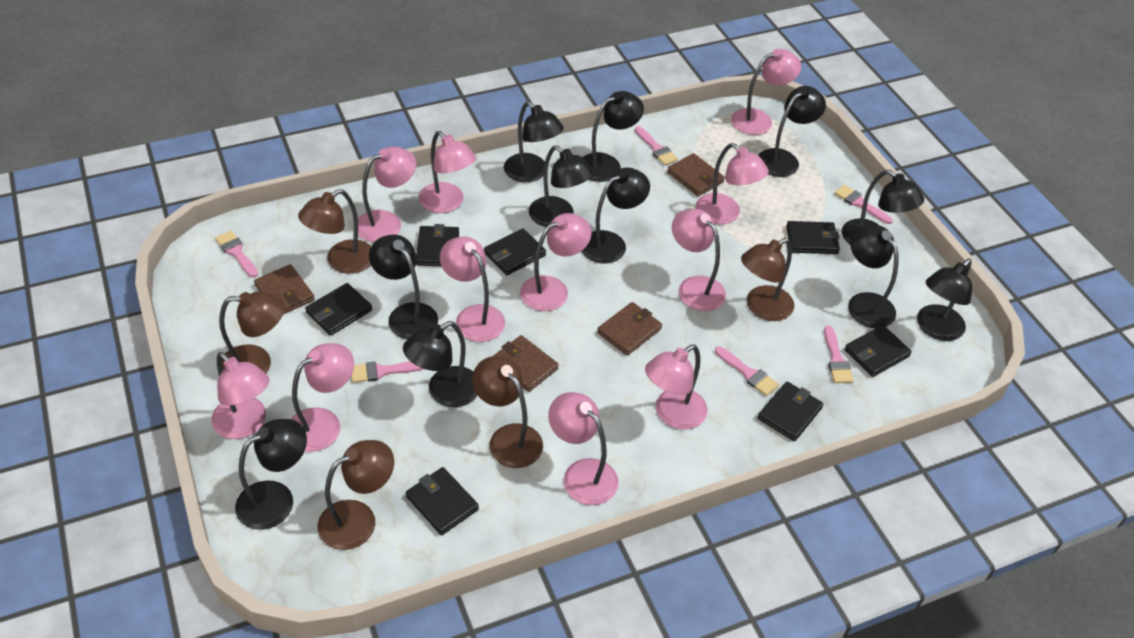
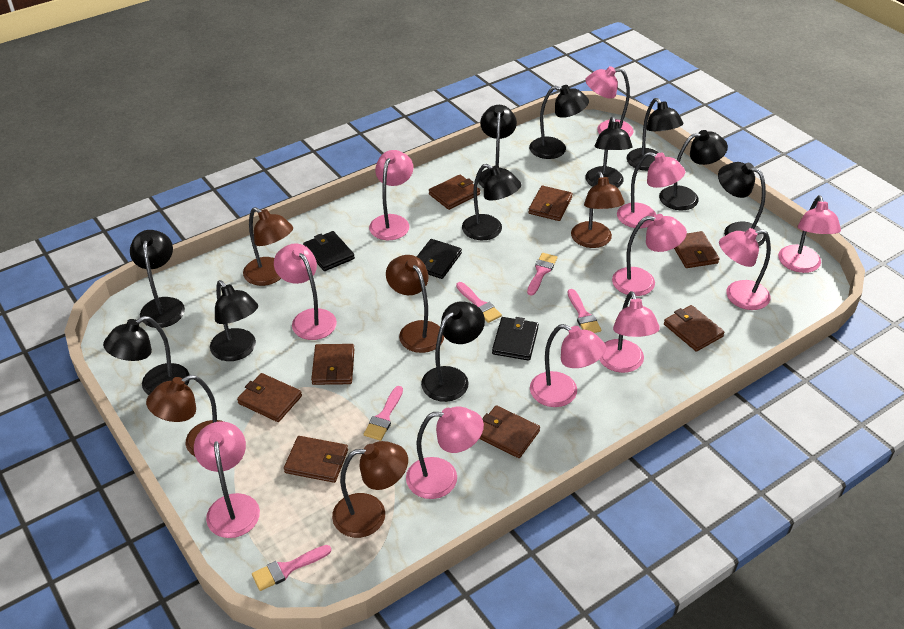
black wallet: 7 -> 3
brown wallet: 4 -> 8
pink brush: 6 -> 5

